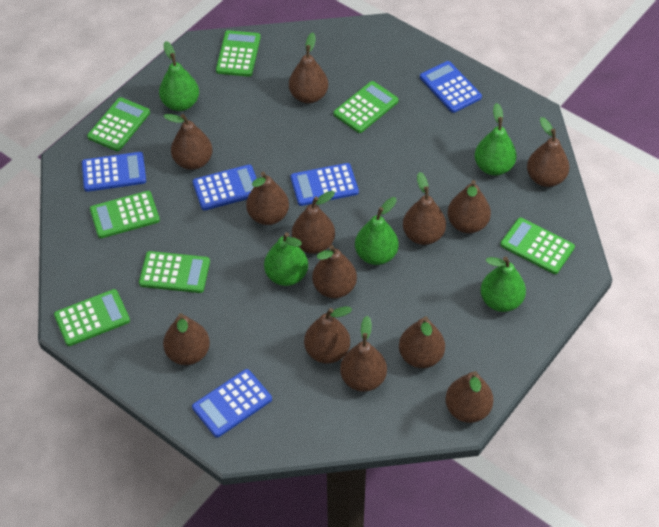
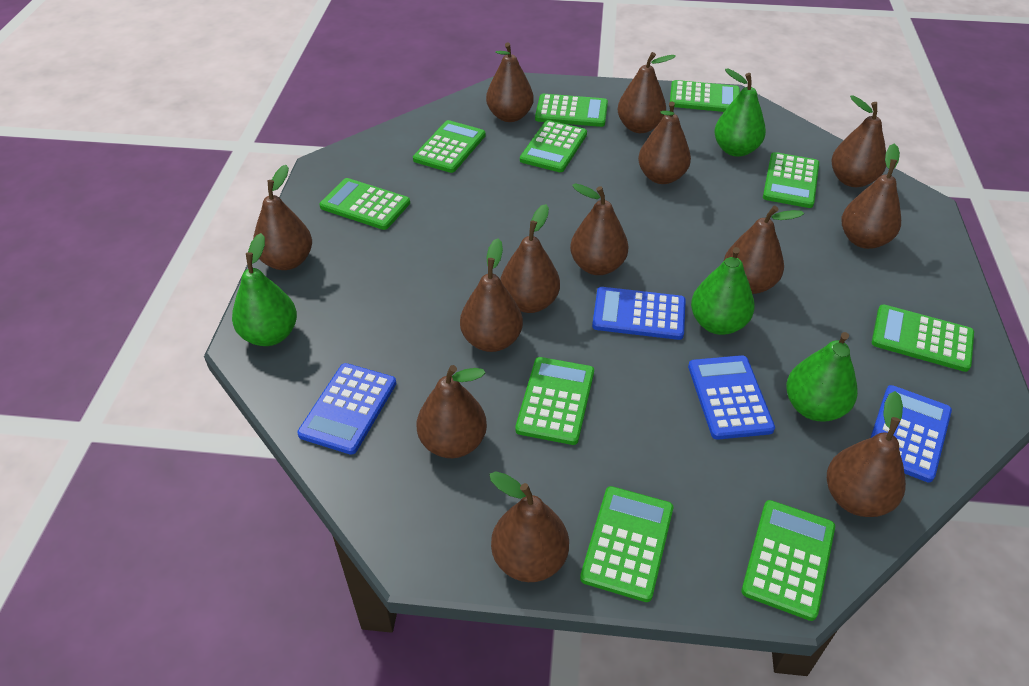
blue calculator: 5 -> 4
green calculator: 7 -> 10
green pear: 5 -> 4

